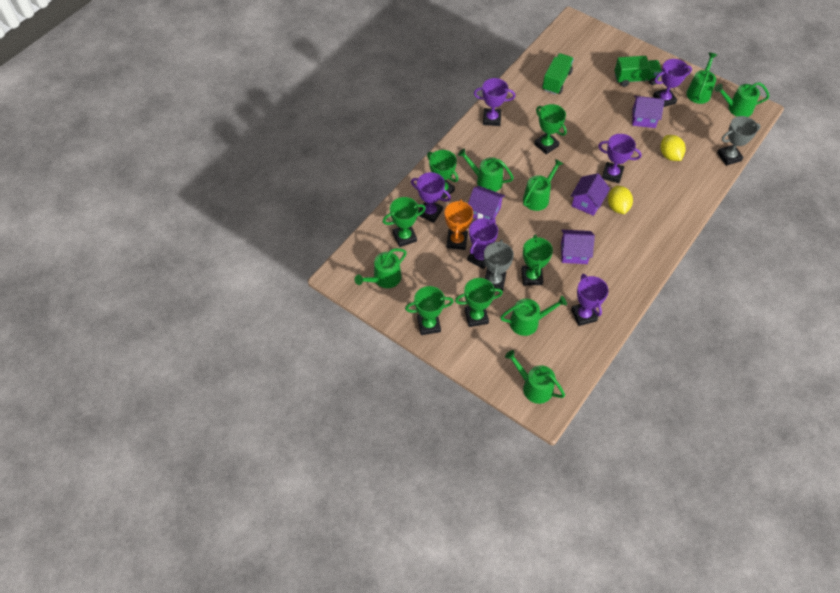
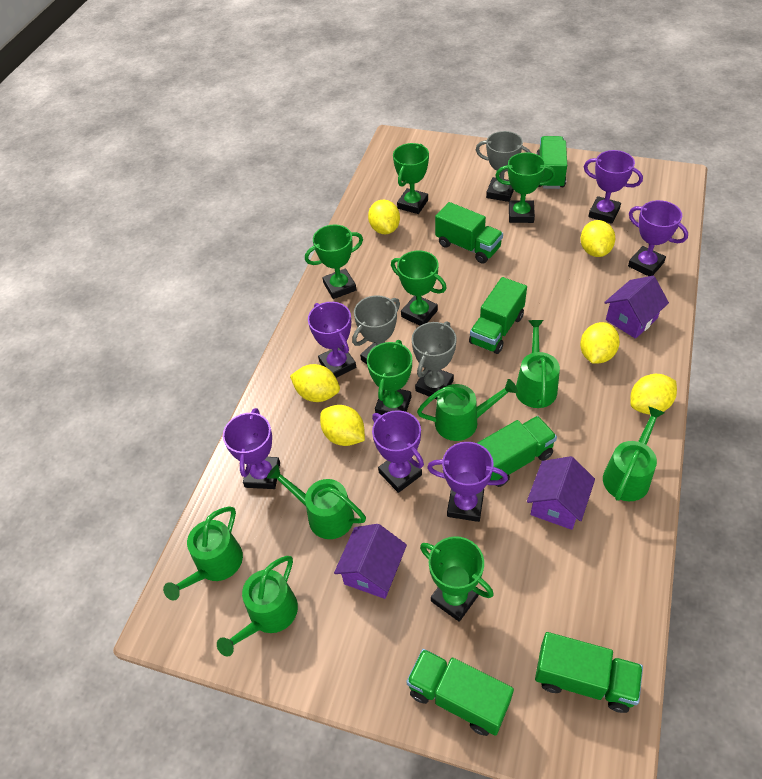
green truck: 2 -> 6
green watering can: 7 -> 6
grey trophy: 2 -> 3
orange trophy: 1 -> 0
purple house: 4 -> 3
yellow lemon: 2 -> 6

